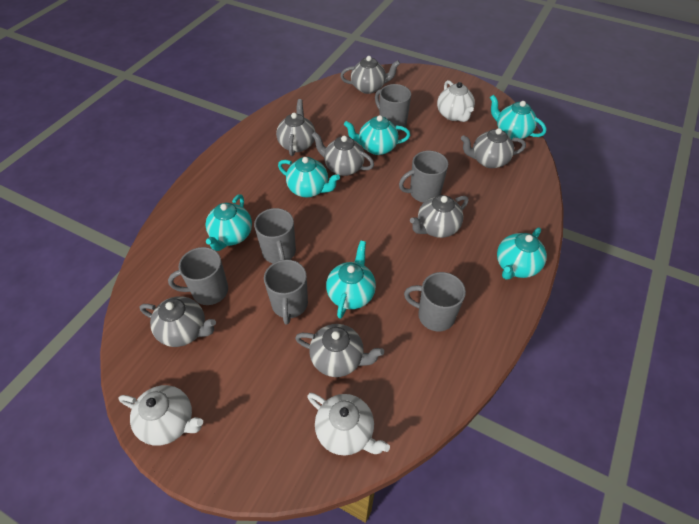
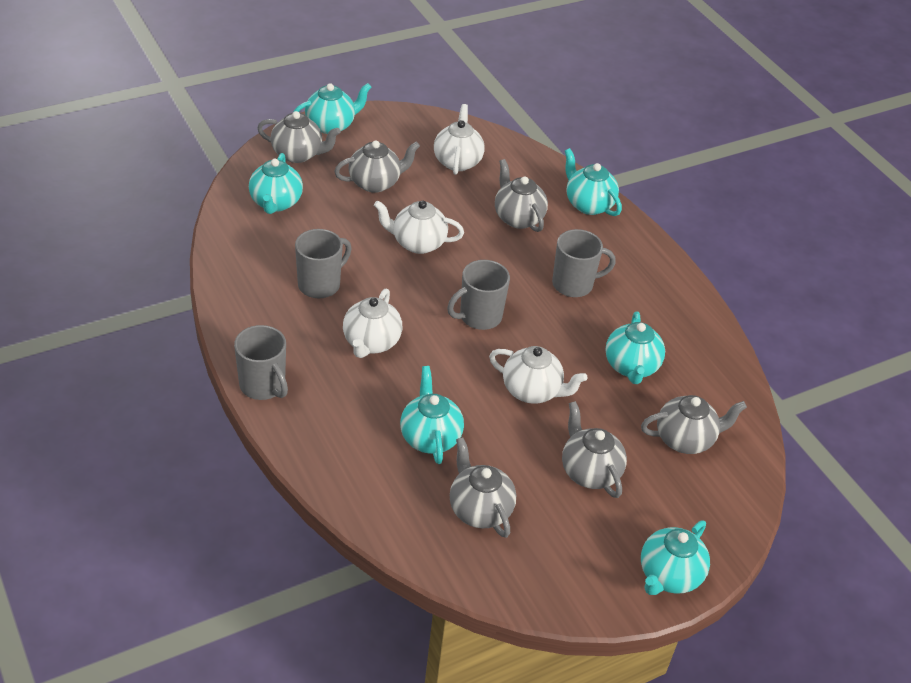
grey mug: 6 -> 4
grey teapot: 7 -> 6
white teapot: 3 -> 4

